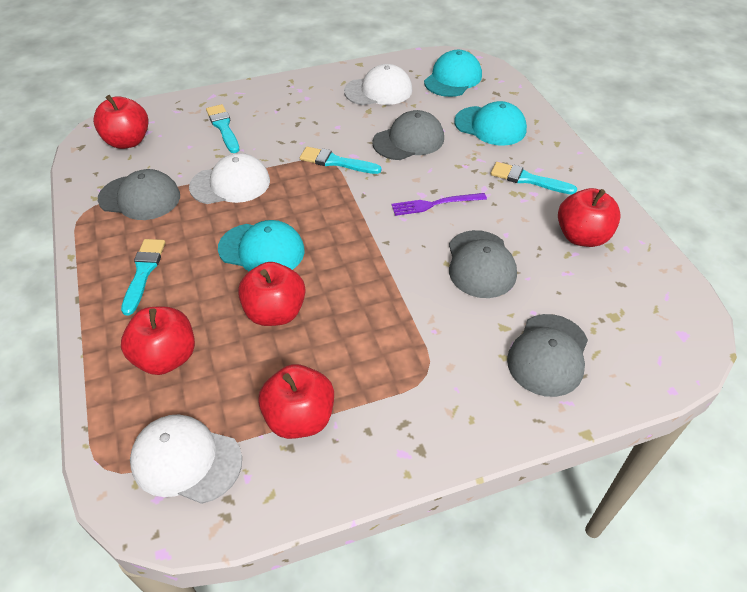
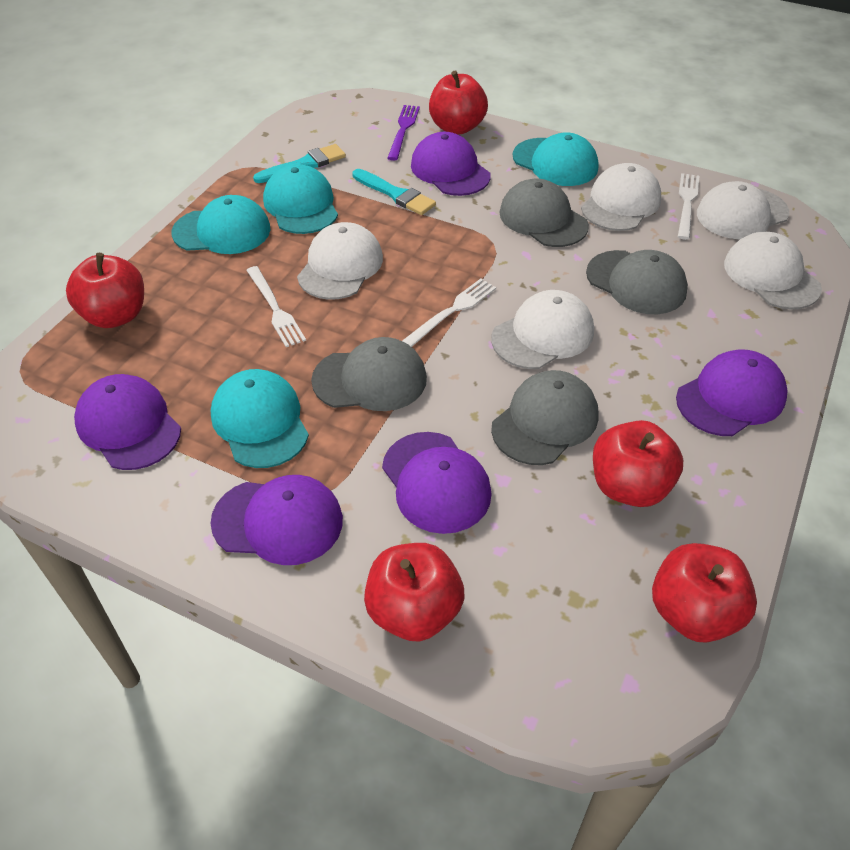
purple cap: 0 -> 5
turquoise brush: 4 -> 2
turquoise cap: 3 -> 4
white cap: 3 -> 5
white fork: 0 -> 3

